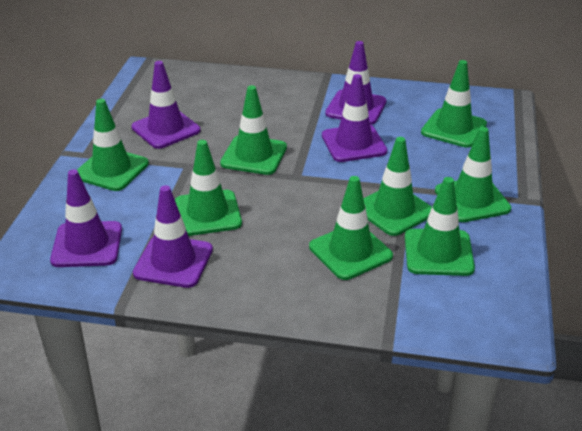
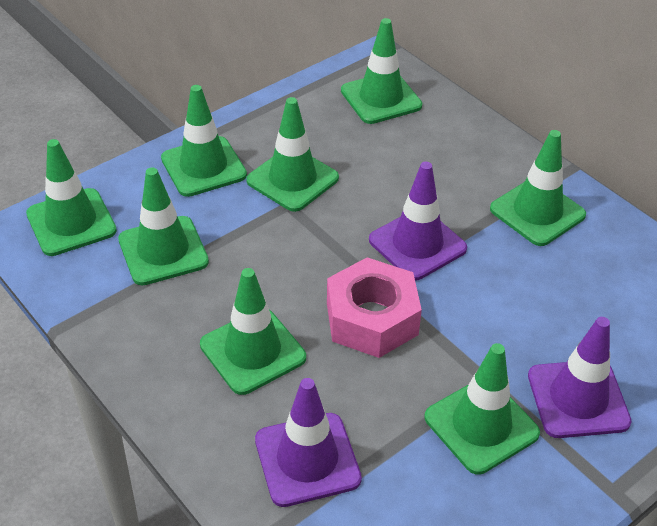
pink nut: 0 -> 1
purple traffic cone: 5 -> 3

